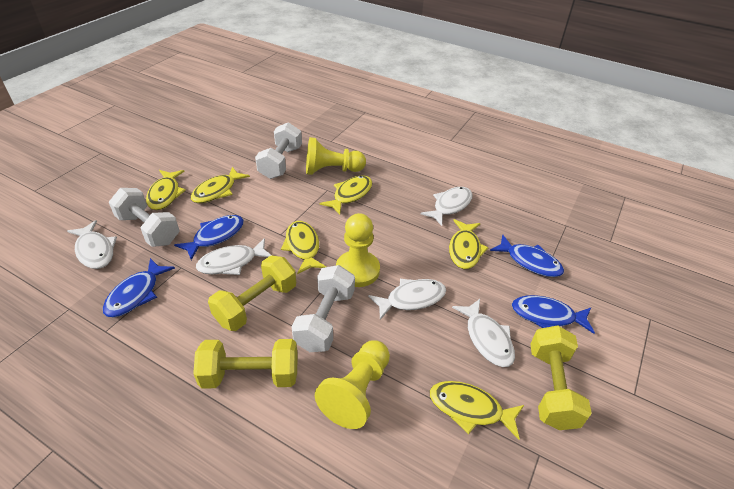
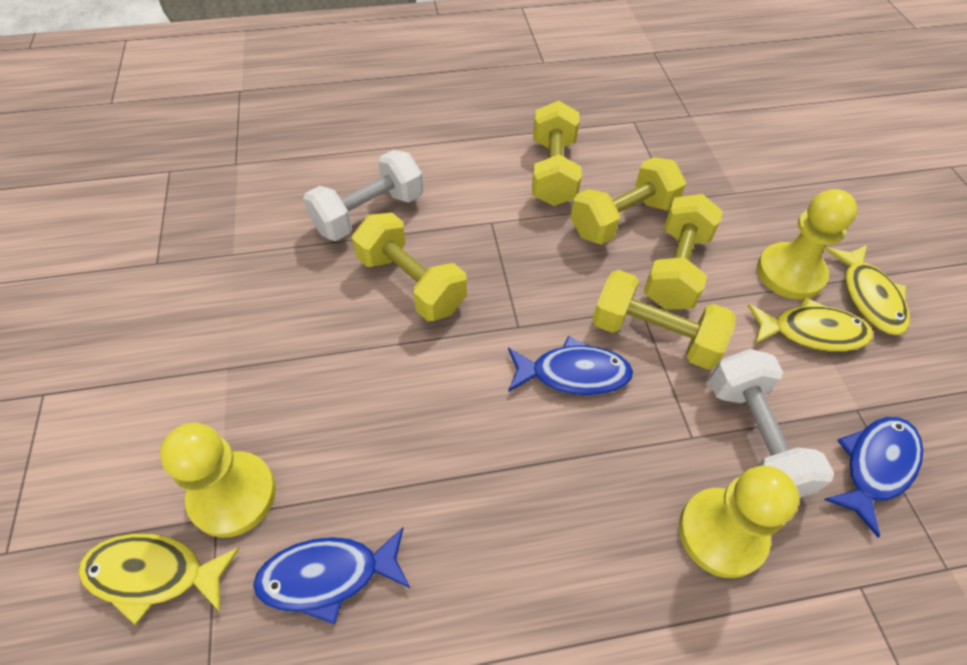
blue fish: 4 -> 3
white dumbbell: 3 -> 2
white fish: 5 -> 0
yellow dumbbell: 3 -> 5
yellow fish: 6 -> 3

